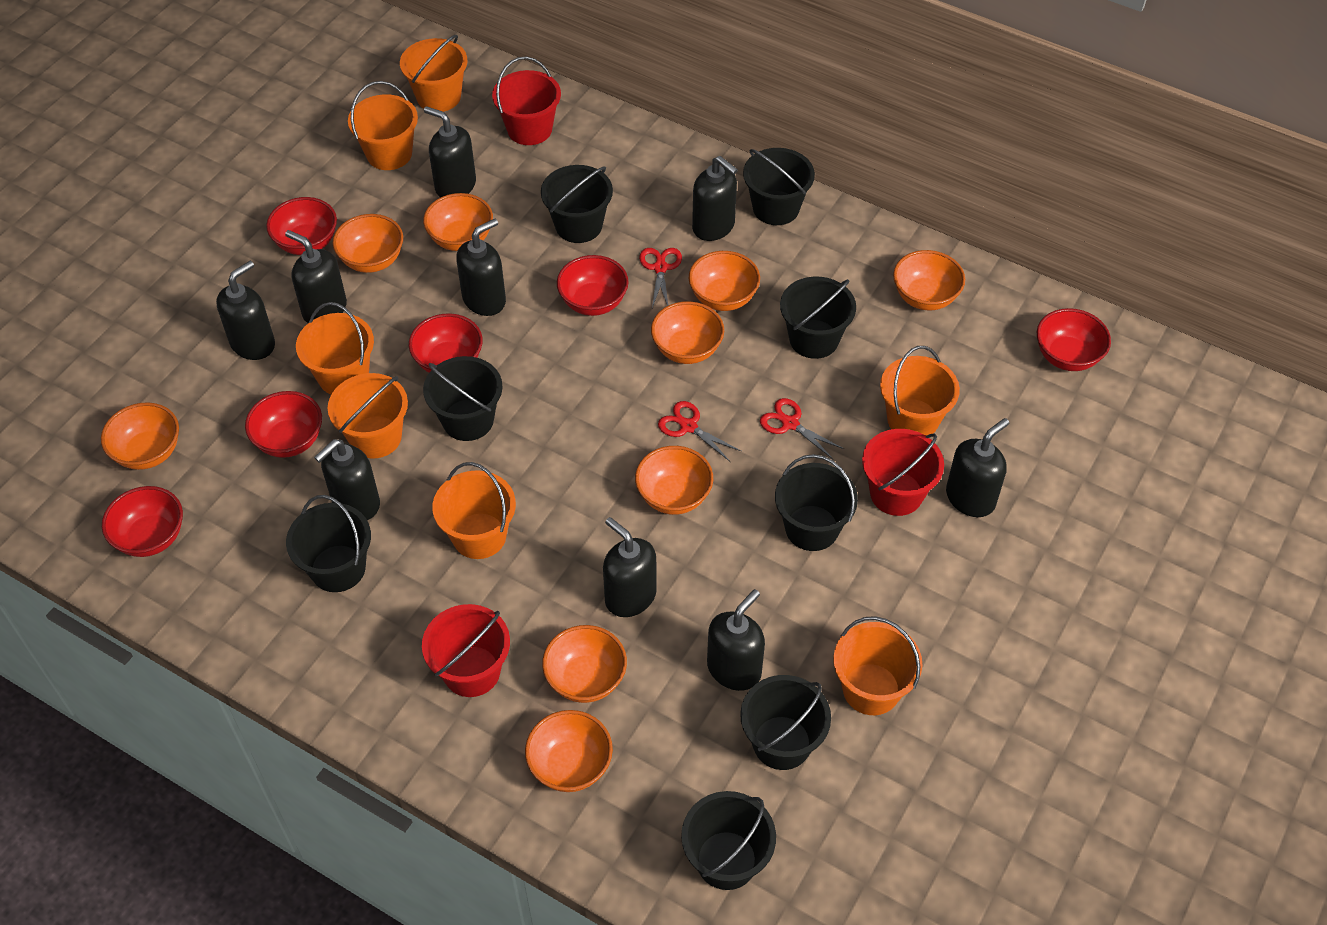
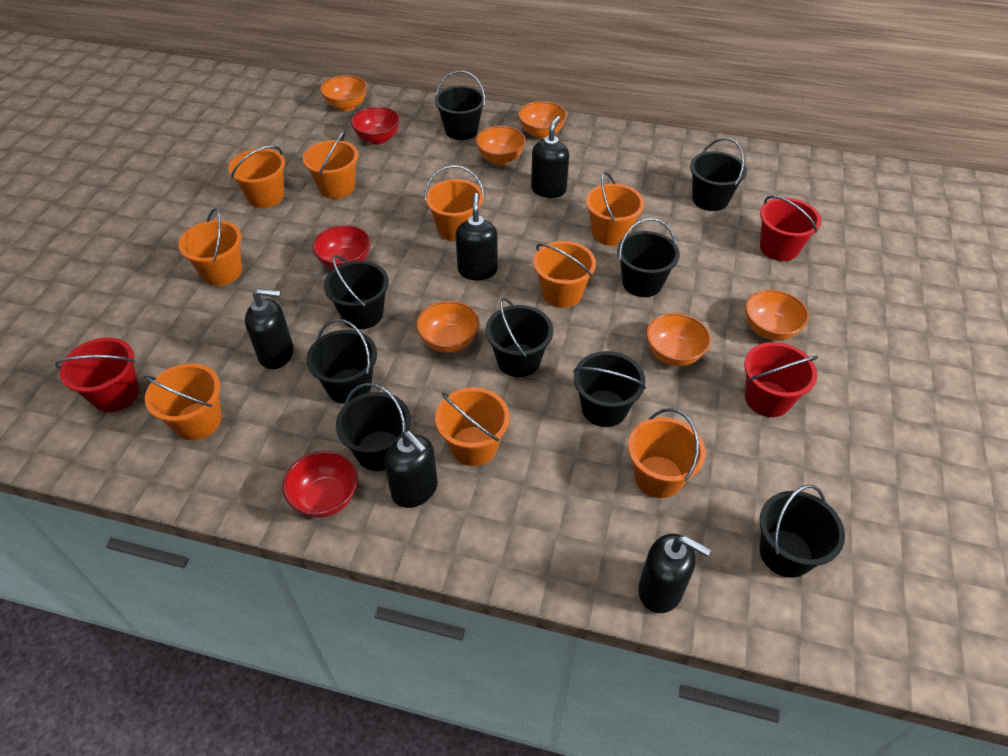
black bucket: 8 -> 9
black soap dispenser: 9 -> 5
orange bowl: 9 -> 6
orange bucket: 7 -> 9
red bowl: 6 -> 3
red scissors: 3 -> 0

